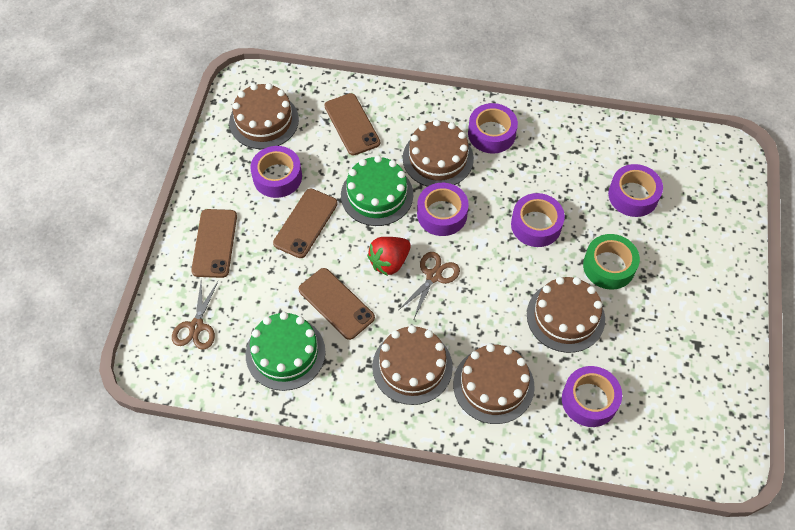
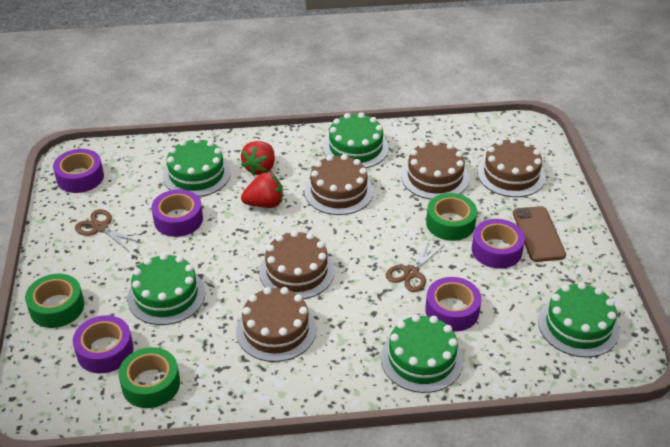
brown phone: 4 -> 1
green cake: 2 -> 5
green tape: 1 -> 3
purple tape: 6 -> 5
red strawberry: 1 -> 2

